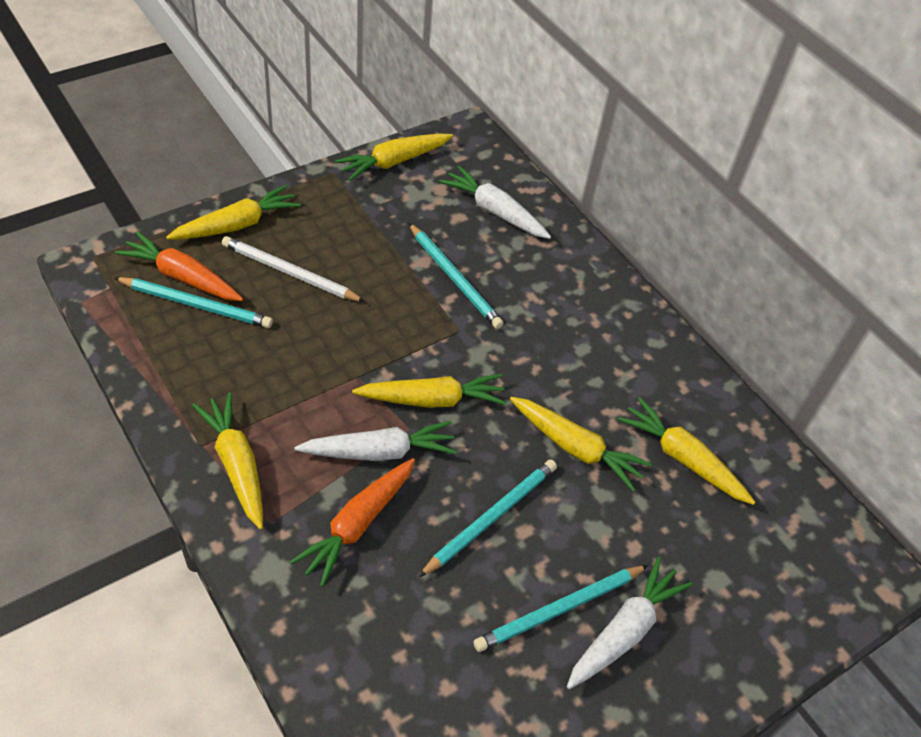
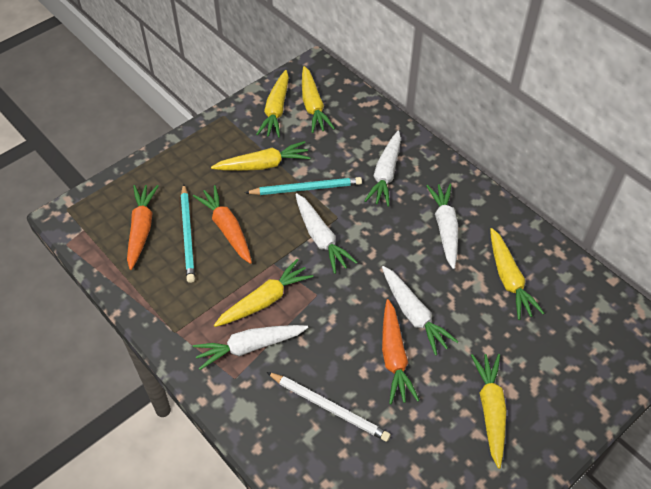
orange carrot: 2 -> 3
turquoise pencil: 4 -> 2
white carrot: 3 -> 5

